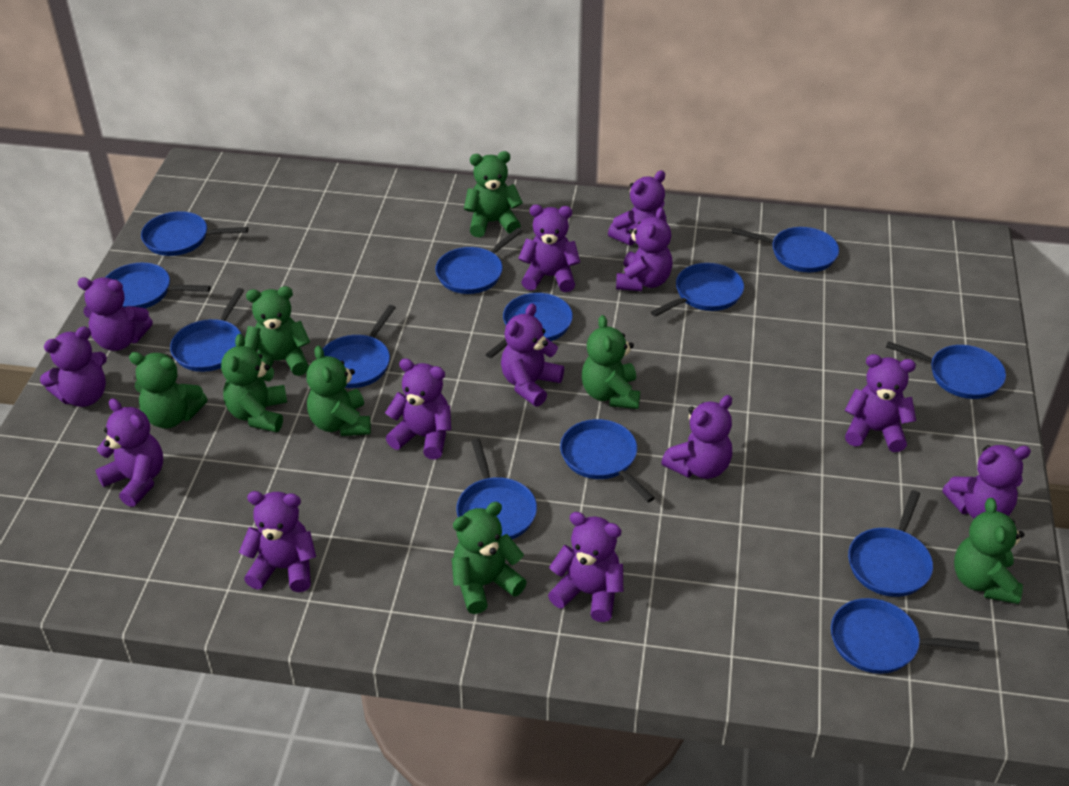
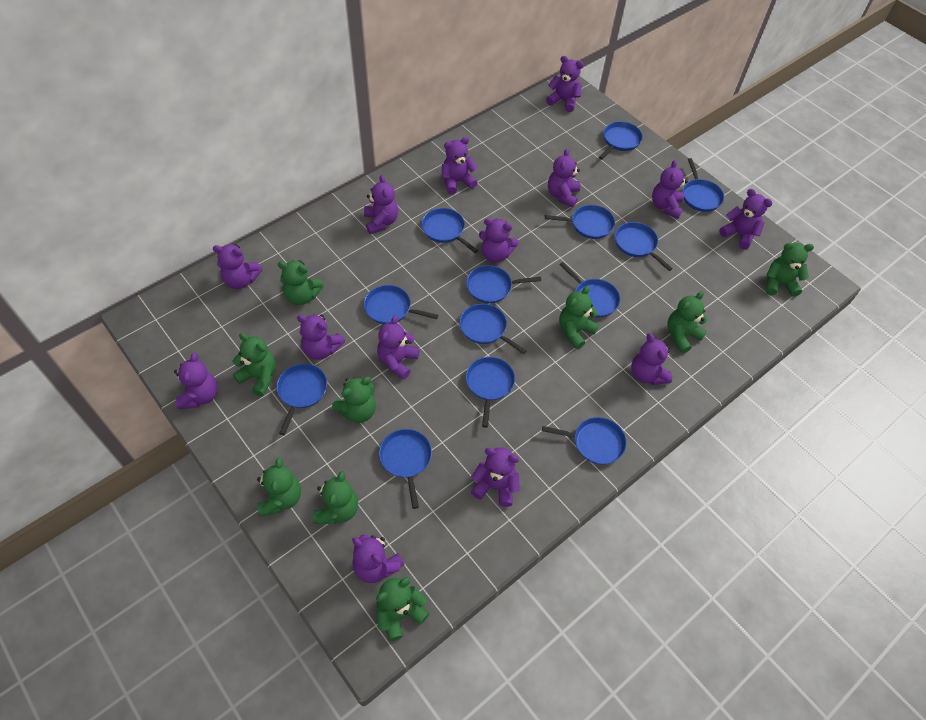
green teddy bear: 8 -> 9
purple teddy bear: 13 -> 14

